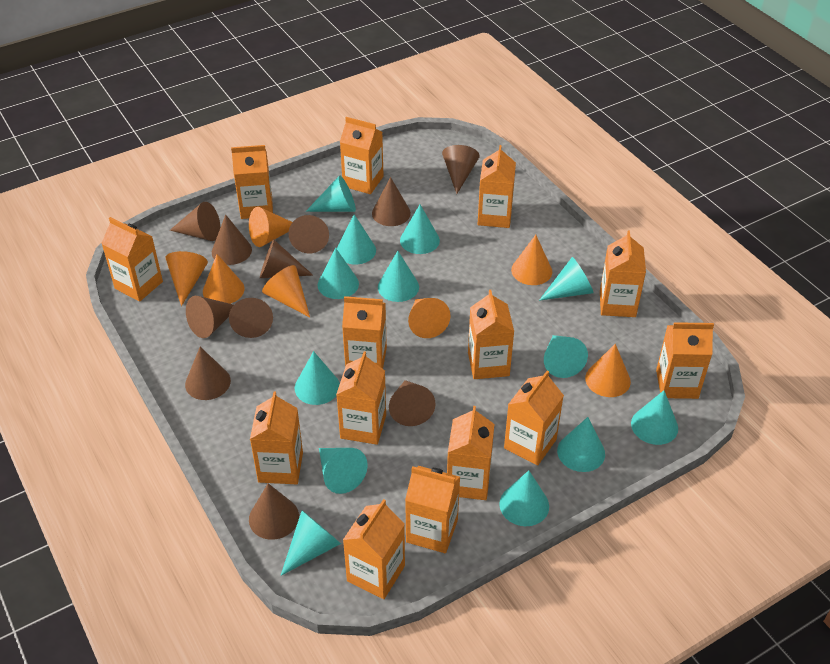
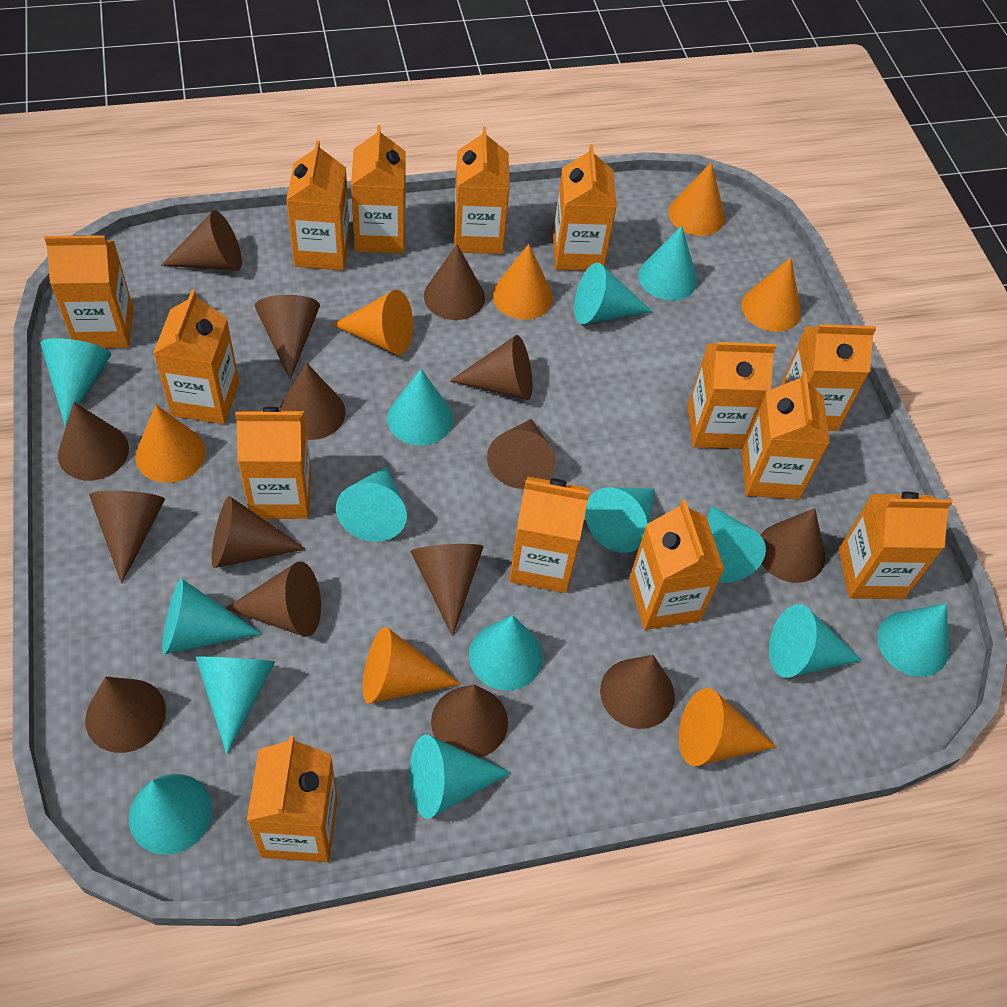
brown cone: 11 -> 15
turquoise cone: 13 -> 14

